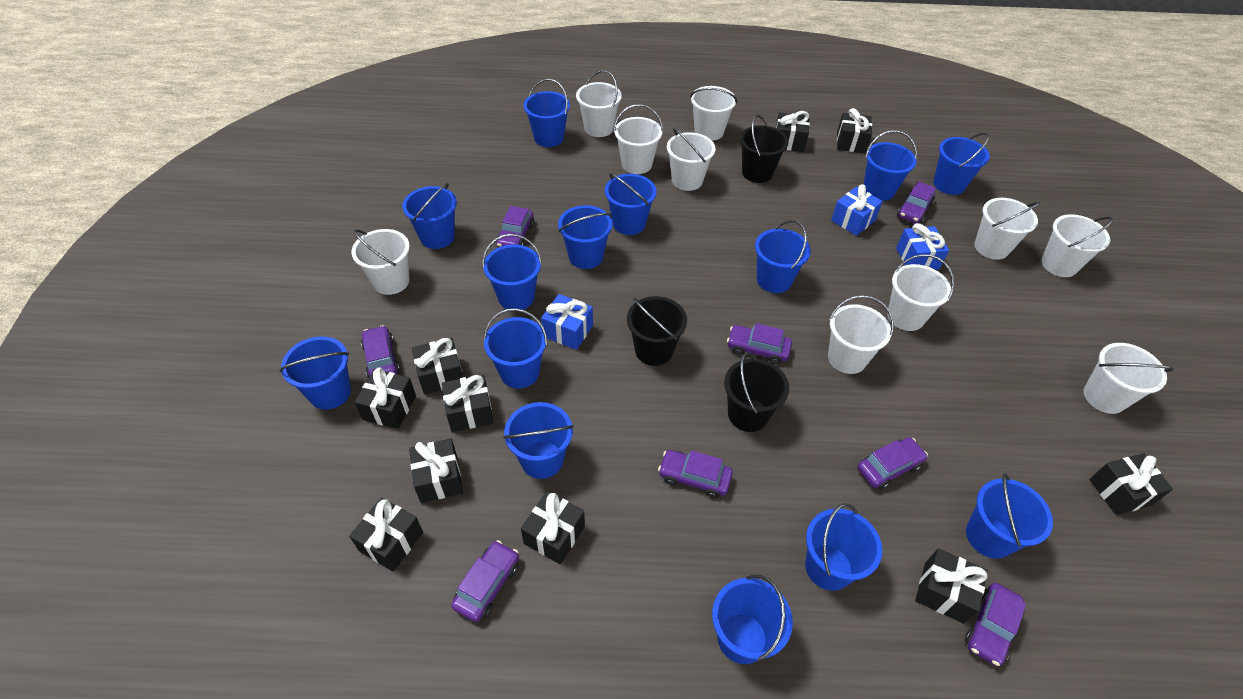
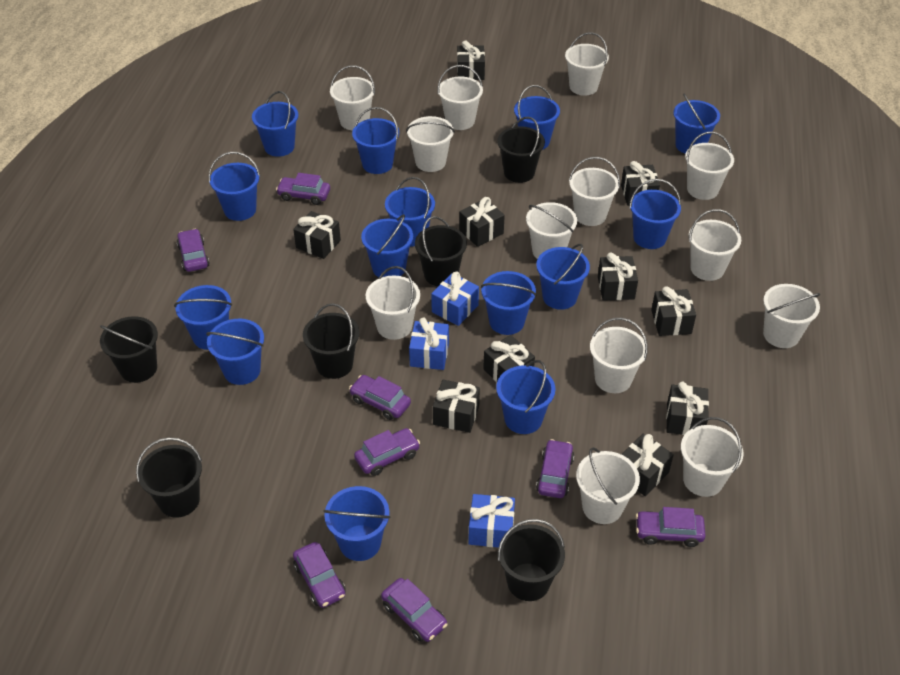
black bucket: 3 -> 6
white bucket: 10 -> 13

